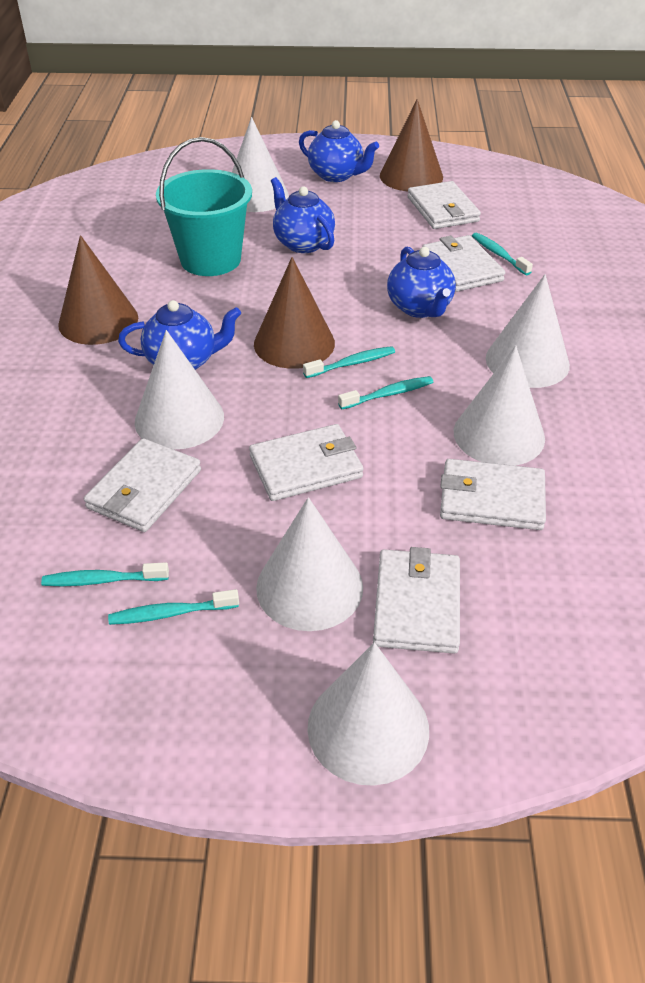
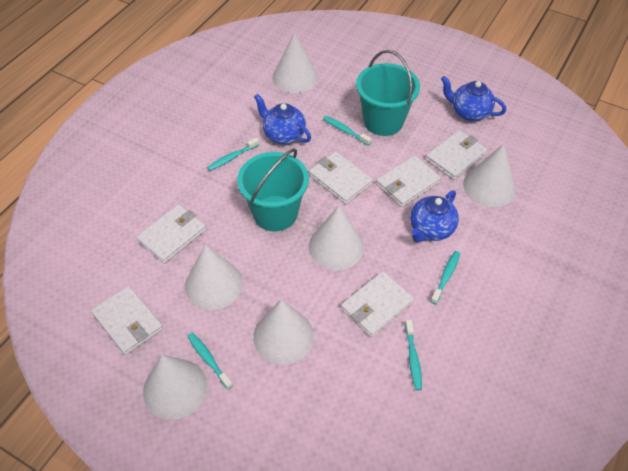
blue teapot: 4 -> 3
brown cone: 3 -> 0
turquoise bucket: 1 -> 2

